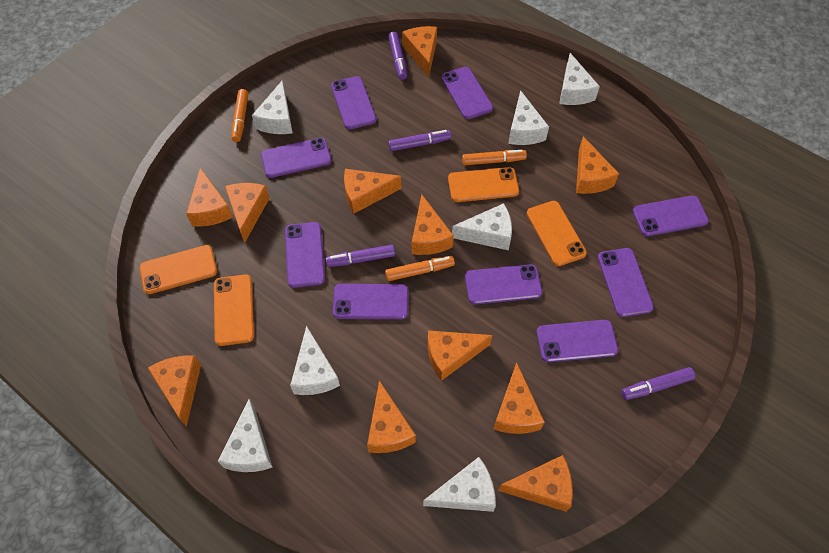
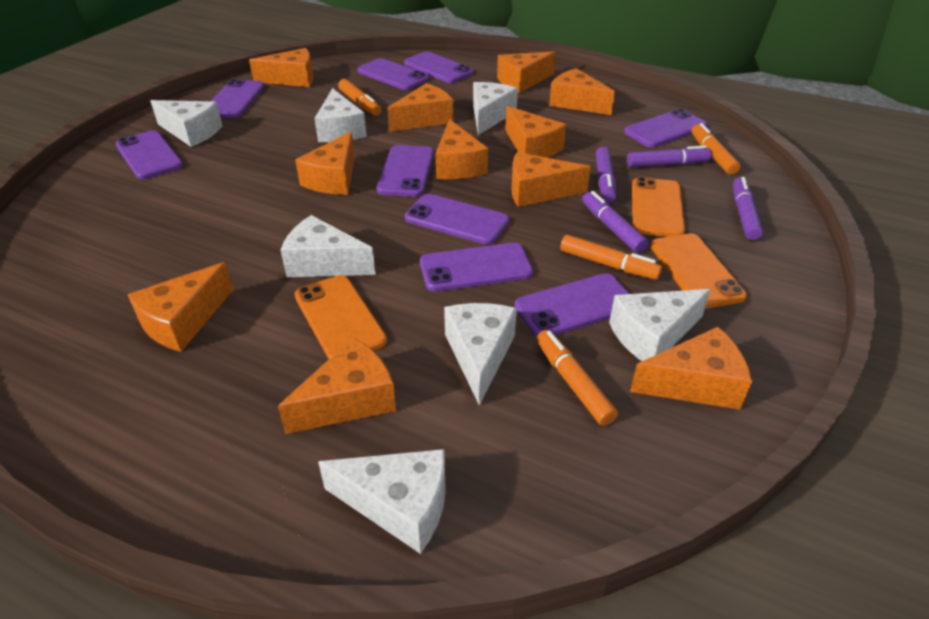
orange marker: 3 -> 4
orange phone: 4 -> 3

